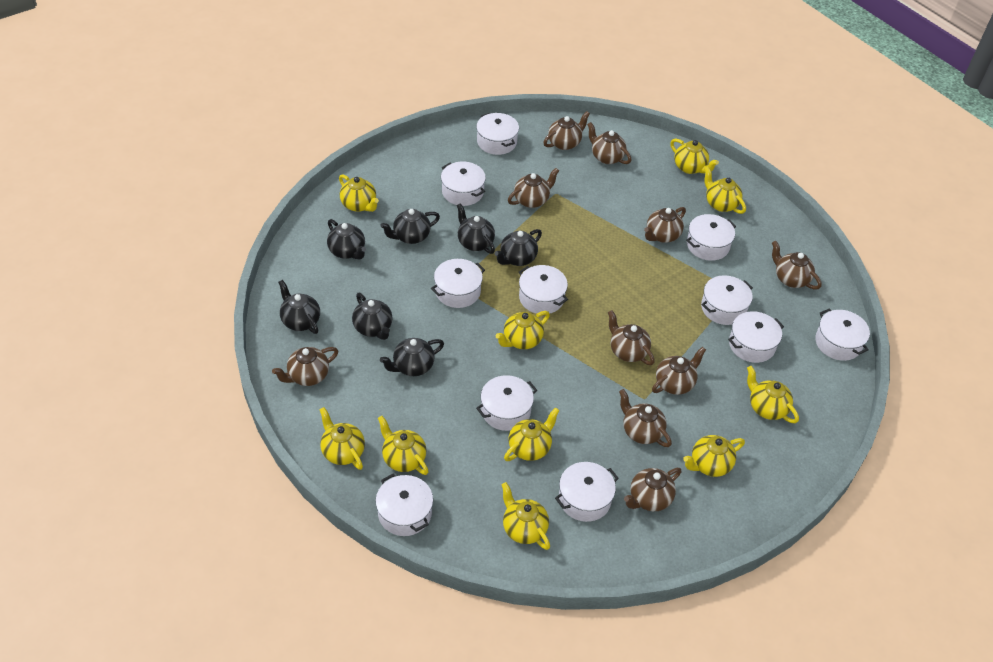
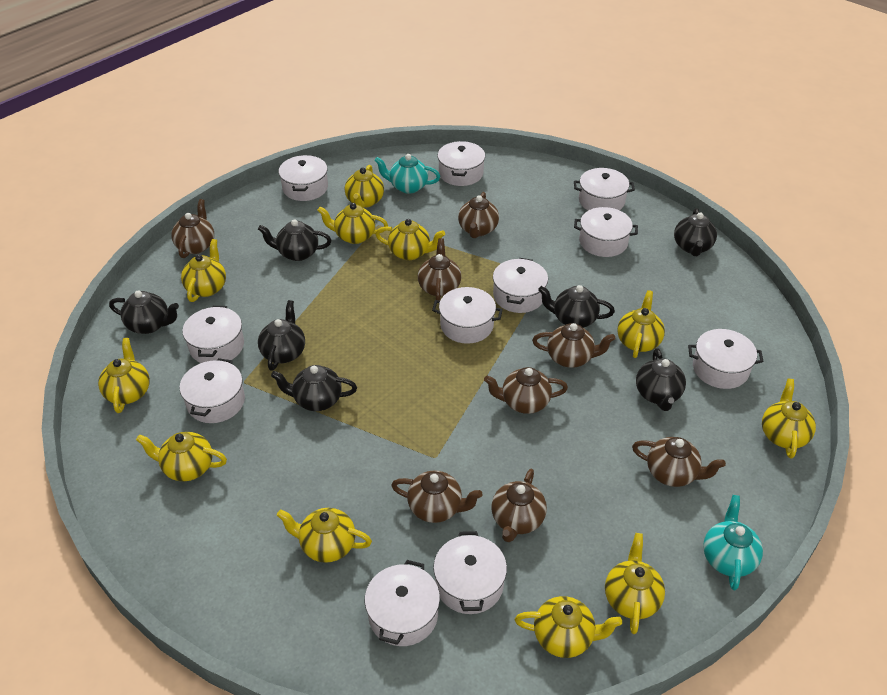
brown teapot: 10 -> 8
turquoise teapot: 0 -> 2
yellow teapot: 10 -> 11

